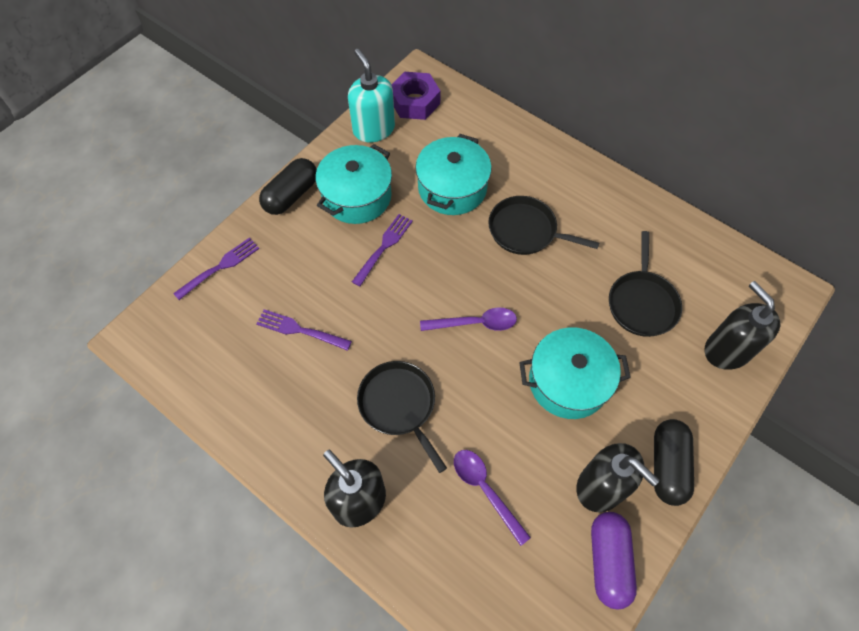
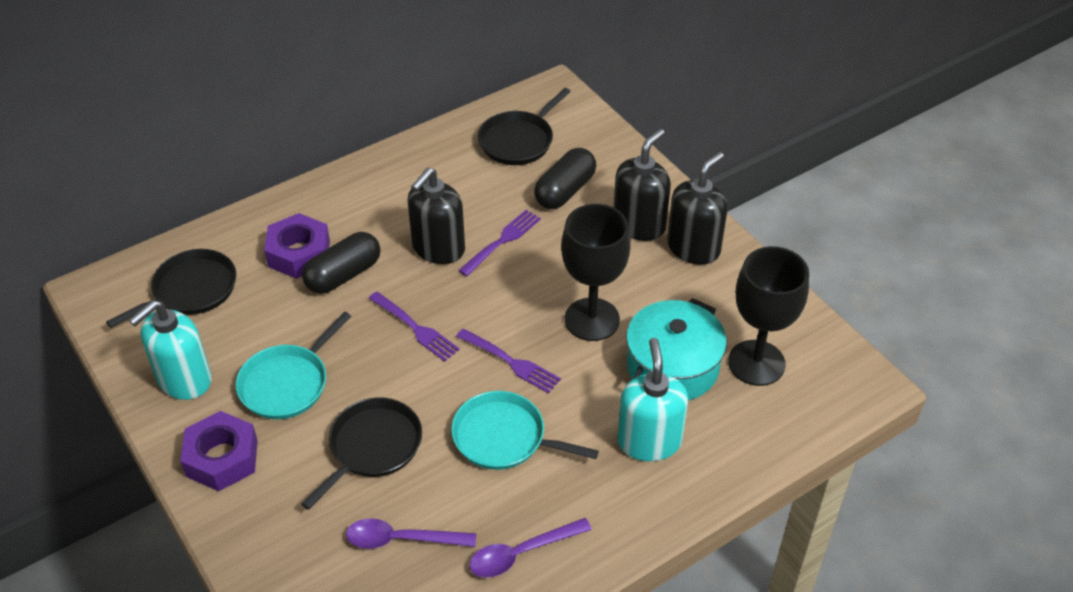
black goblet: 0 -> 2
purple capsule: 1 -> 0
purple nut: 1 -> 2
turquoise pan: 0 -> 2
turquoise pot: 3 -> 1
turquoise soap dispenser: 1 -> 2

